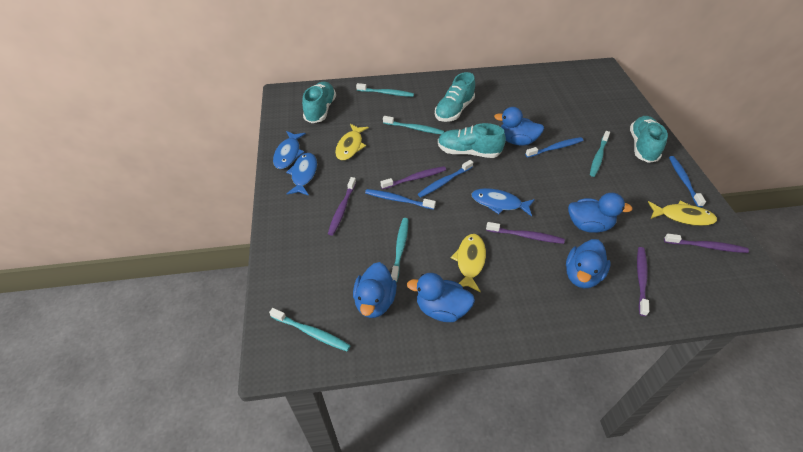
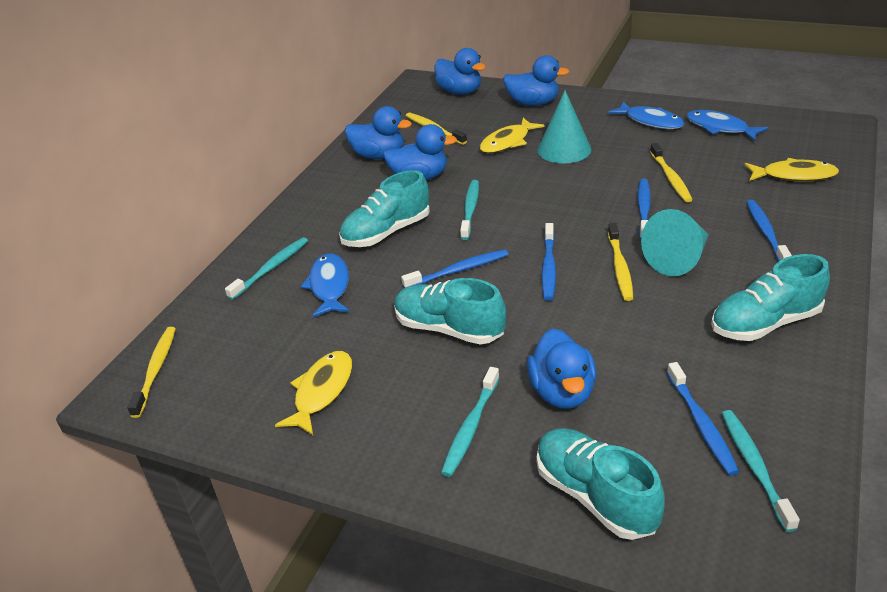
blue toothbrush: 4 -> 5
purple toothbrush: 5 -> 0
turquoise cone: 0 -> 2
turquoise toothbrush: 5 -> 4
yellow toothbrush: 0 -> 4

